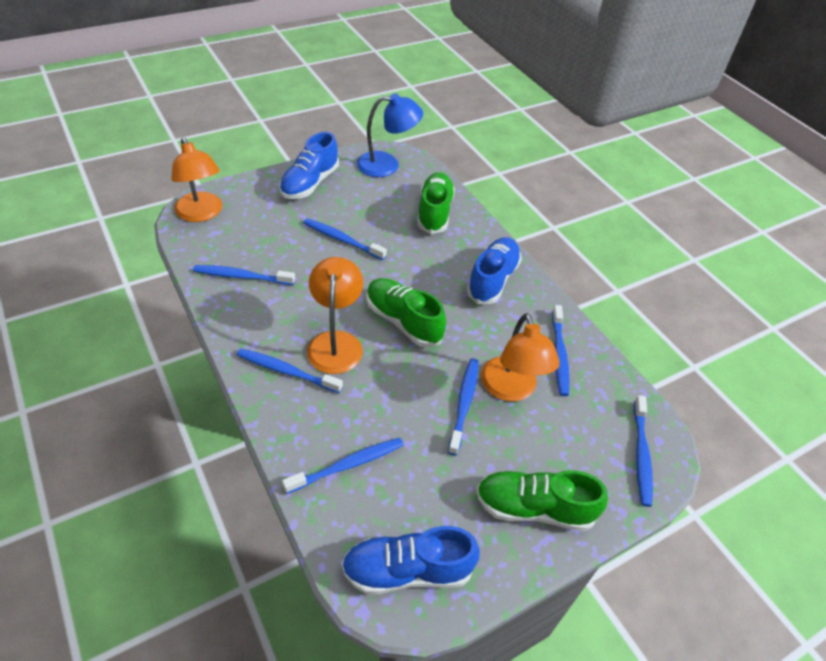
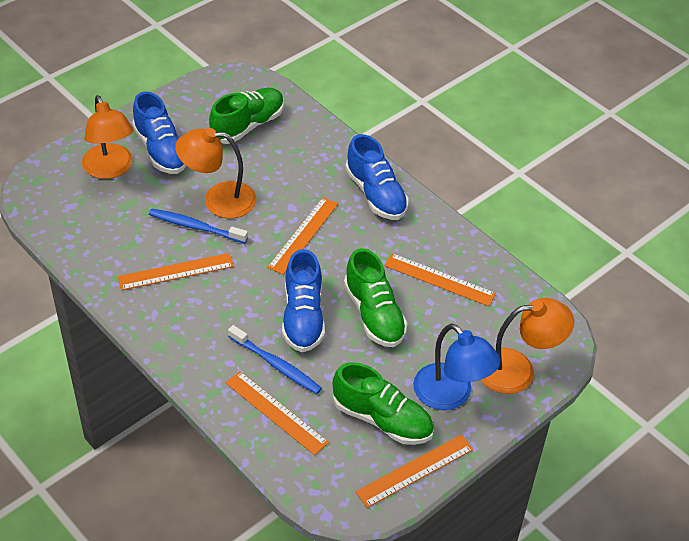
blue toothbrush: 7 -> 2
orange ruler: 0 -> 5

